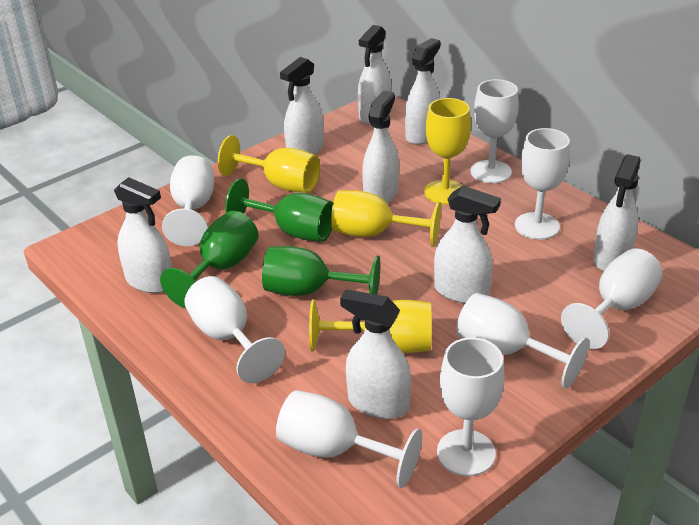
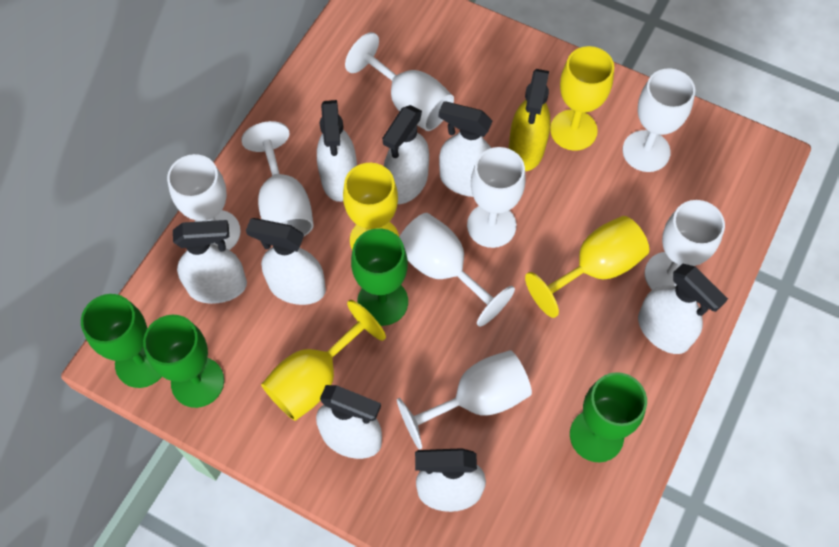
green goblet: 3 -> 4
yellow spray bottle: 0 -> 1

